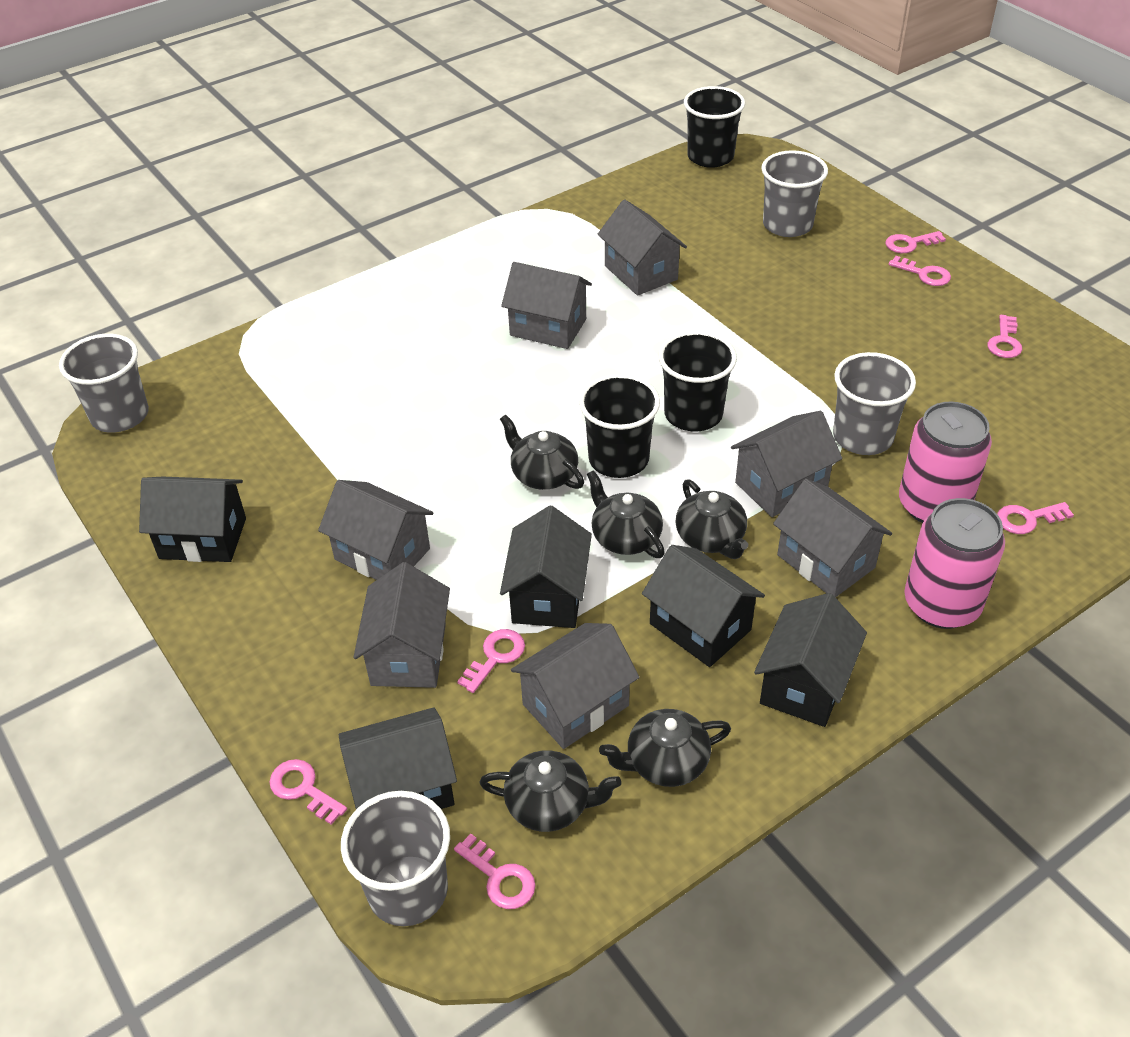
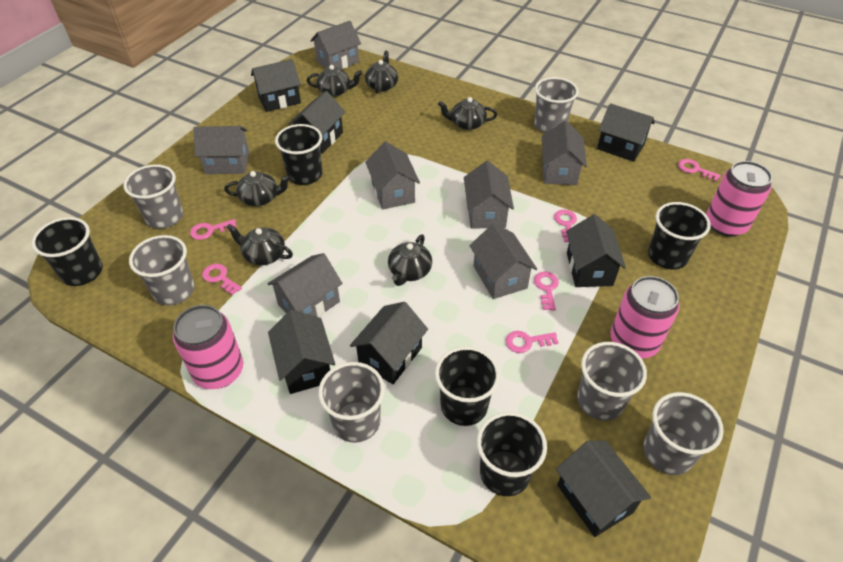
black cup: 3 -> 5
black house: 5 -> 7
black teapot: 5 -> 6
grey cup: 4 -> 6
pink can: 2 -> 3
pink key: 7 -> 6

